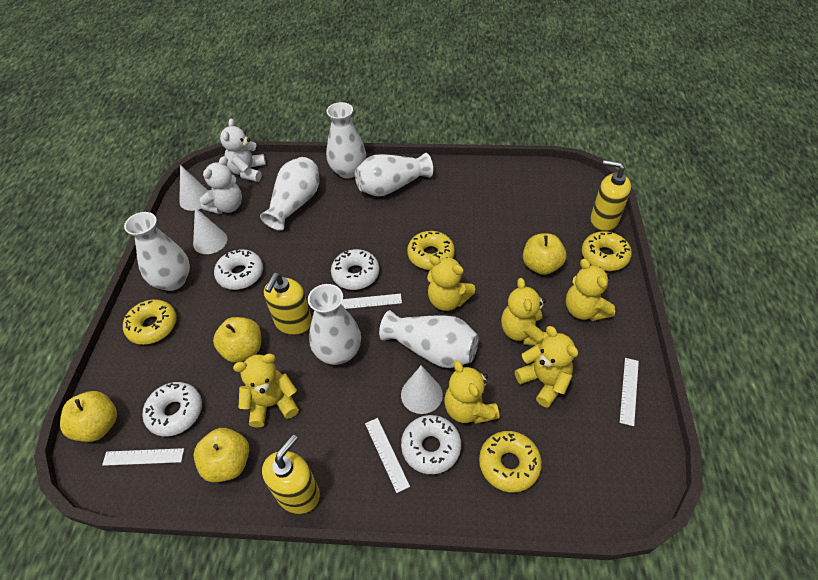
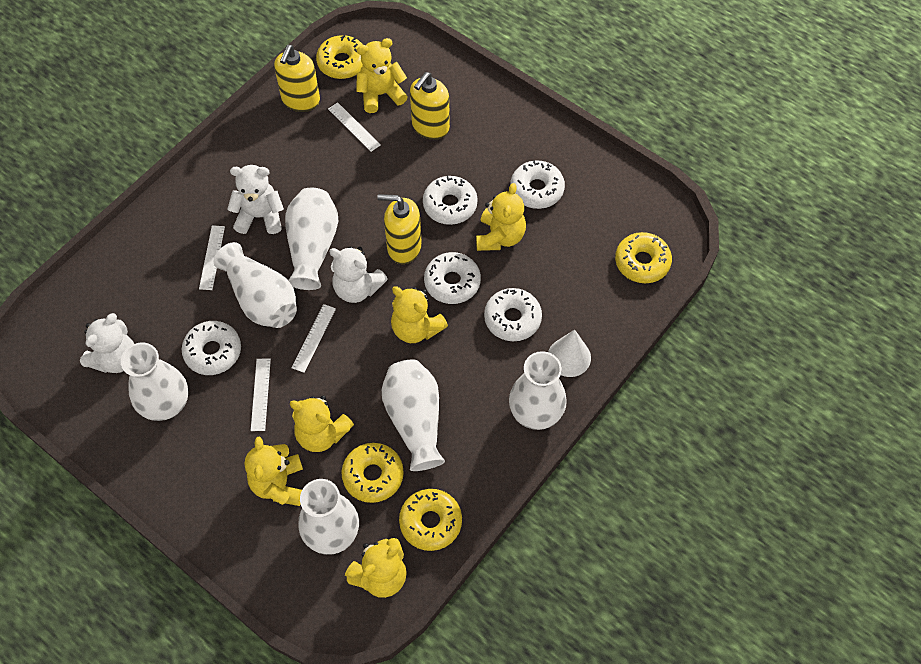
white cone: 3 -> 1
white donut: 4 -> 5
white teddy bear: 2 -> 3
yellow apple: 4 -> 0

